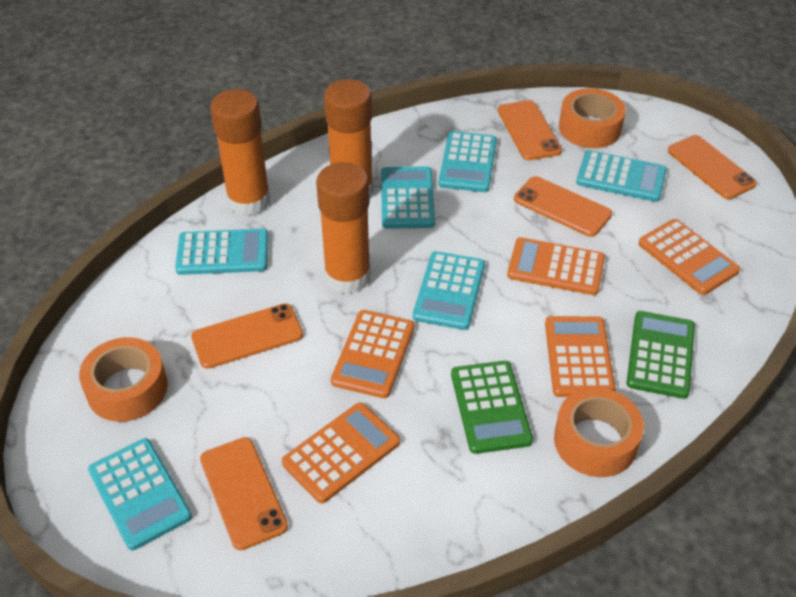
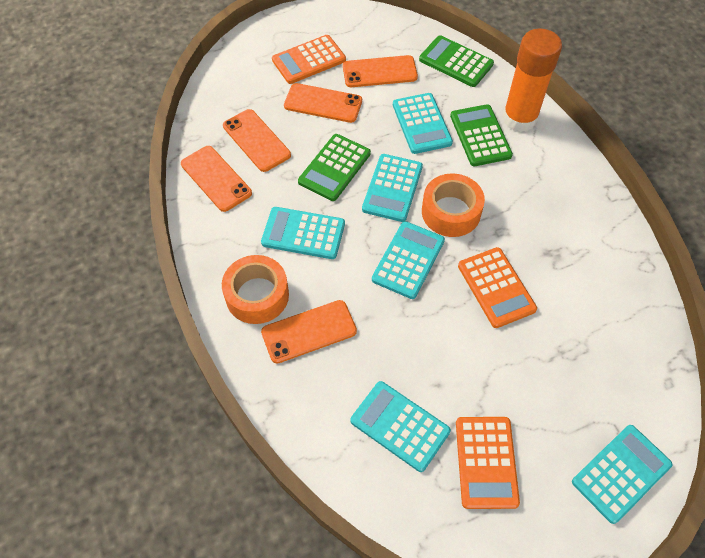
green calculator: 2 -> 3
orange calculator: 5 -> 3
orange glue stick: 3 -> 1
orange tape: 3 -> 2

